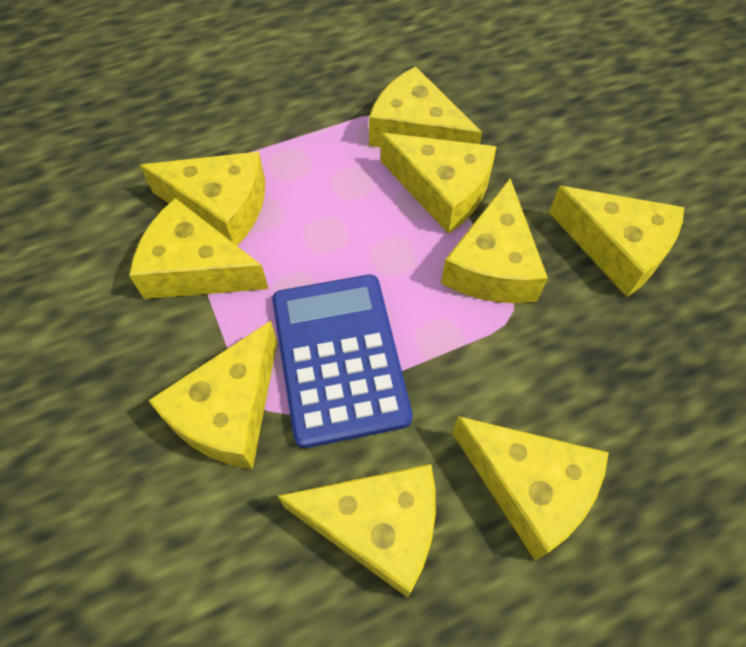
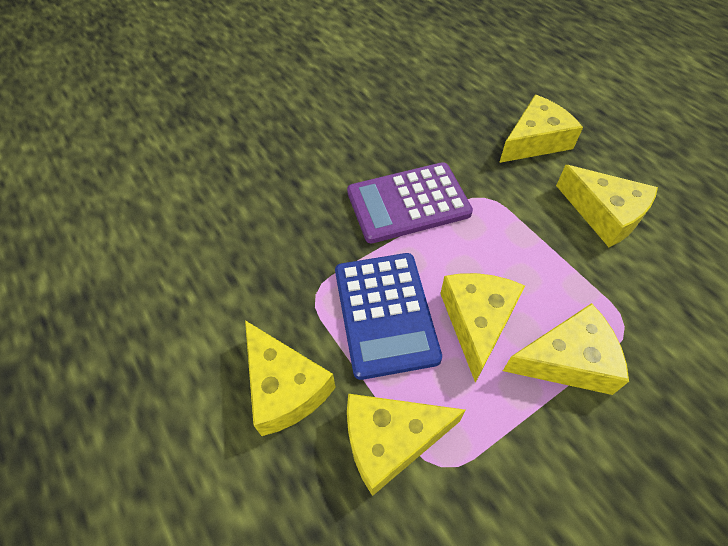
purple calculator: 0 -> 1
yellow cheese: 9 -> 6

